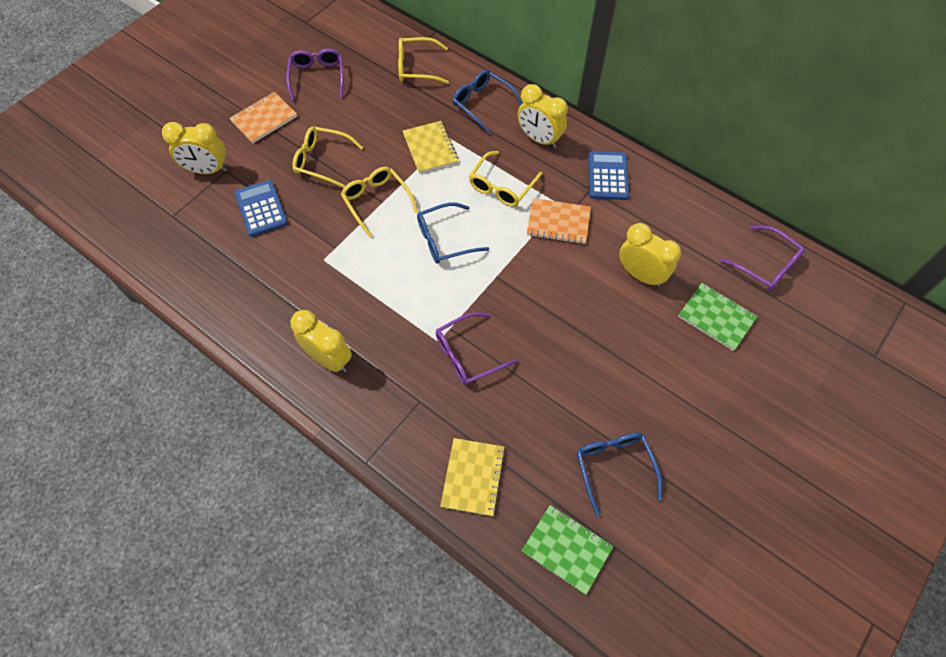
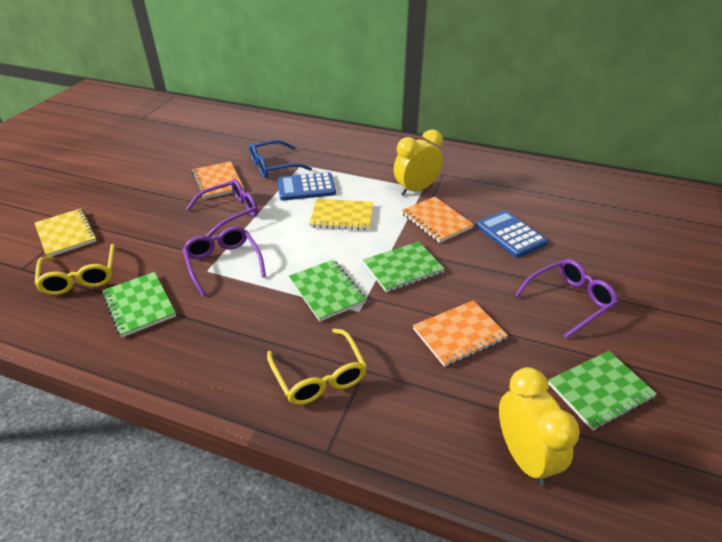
blue glasses: 3 -> 1
green notebook: 2 -> 4
orange notebook: 2 -> 3
yellow clock: 4 -> 2
yellow glasses: 4 -> 2

